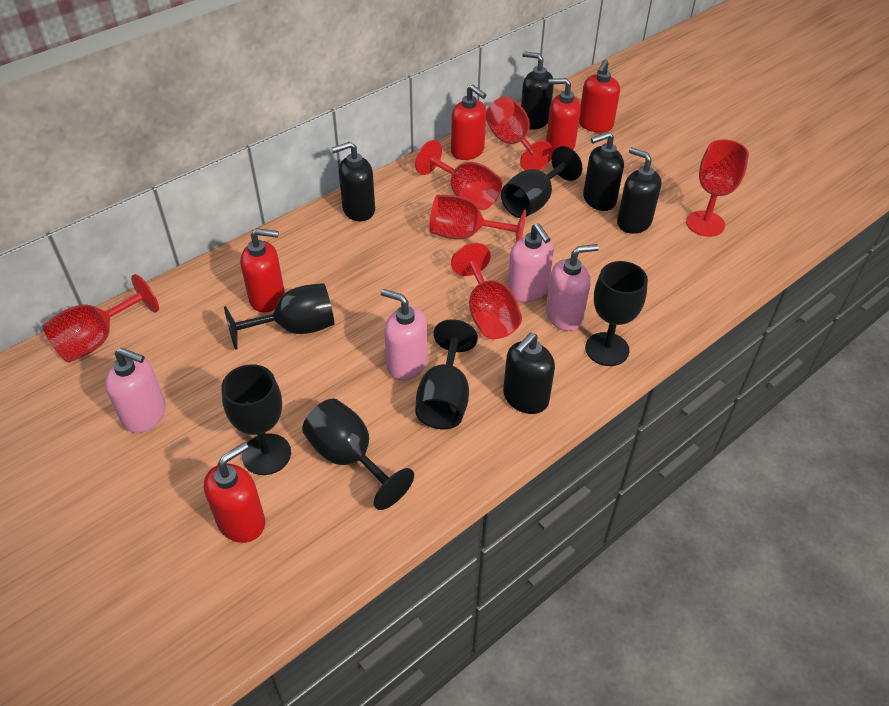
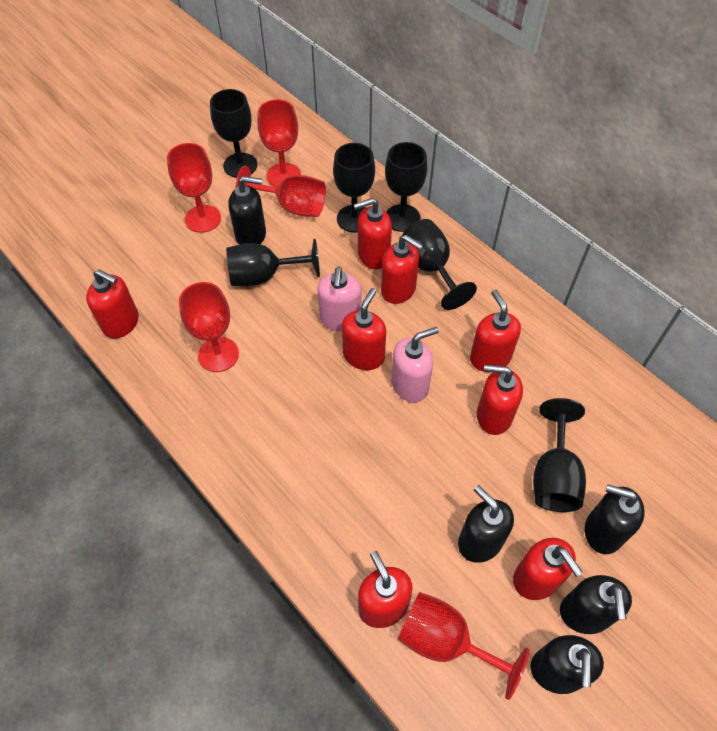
pink soap dispenser: 4 -> 2
red goblet: 6 -> 5
red soap dispenser: 5 -> 8

